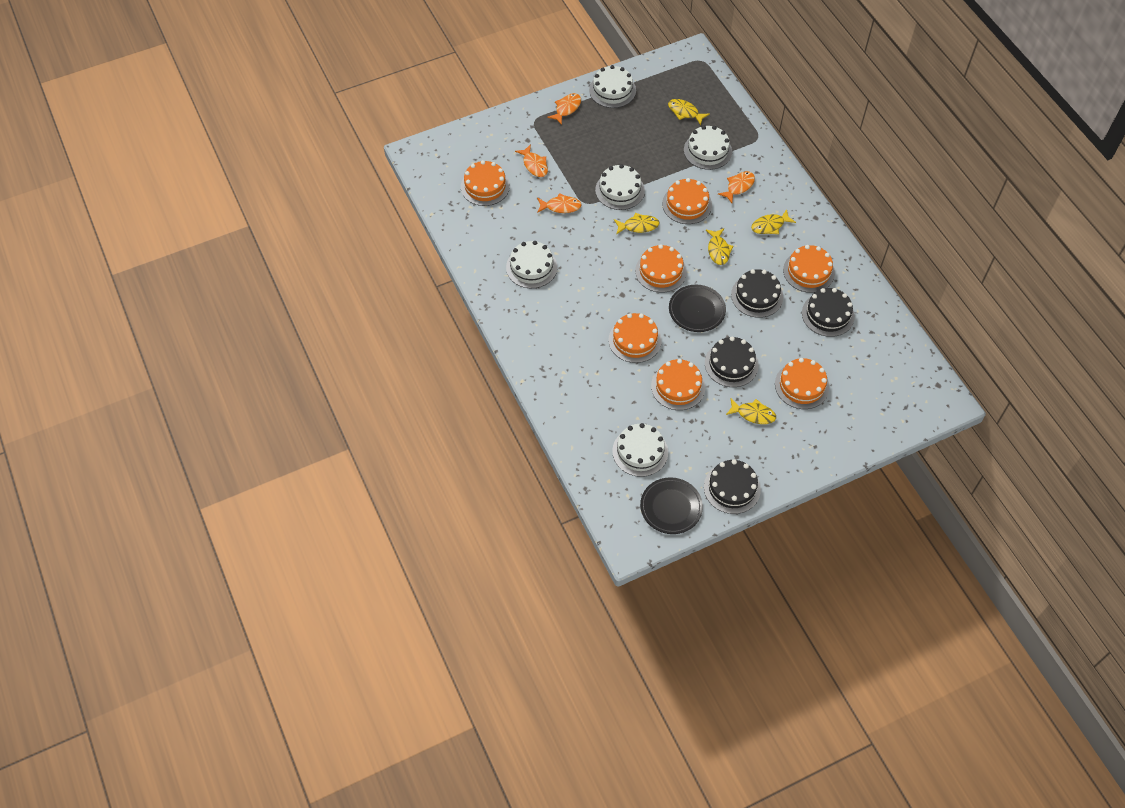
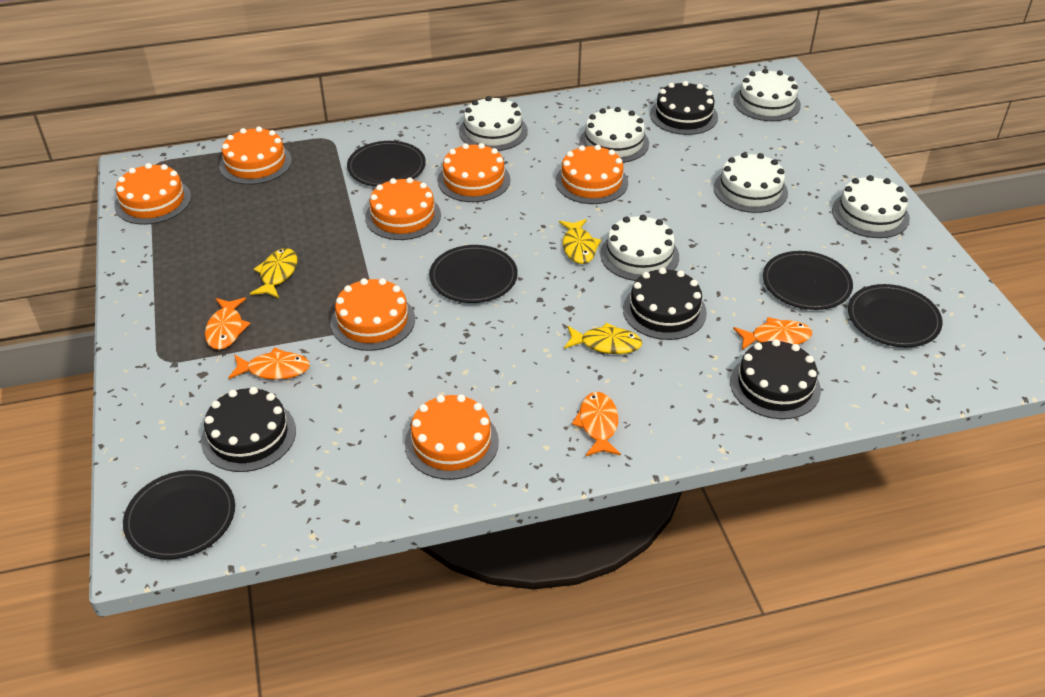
black plate: 2 -> 5
white cake: 5 -> 6
yellow fish: 5 -> 3

